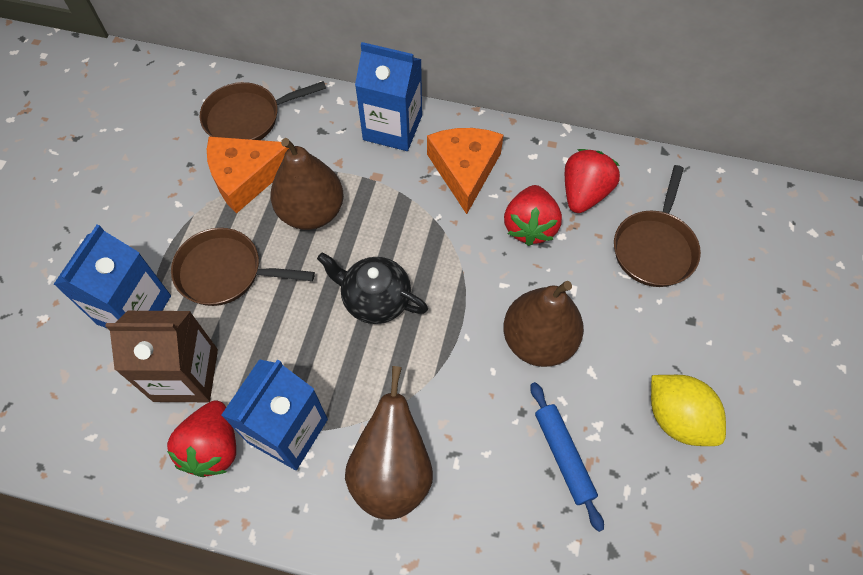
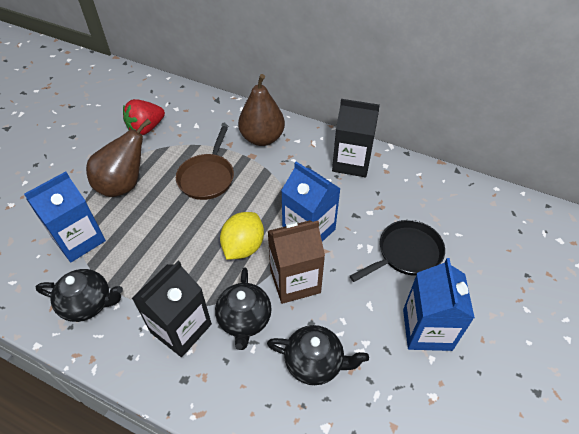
black carton: 0 -> 2
black pan: 0 -> 1
black teapot: 1 -> 3
blue rolling pin: 1 -> 0
brown pan: 3 -> 1
brown pear: 3 -> 2
orange cheese: 2 -> 0
red strawberry: 3 -> 1

